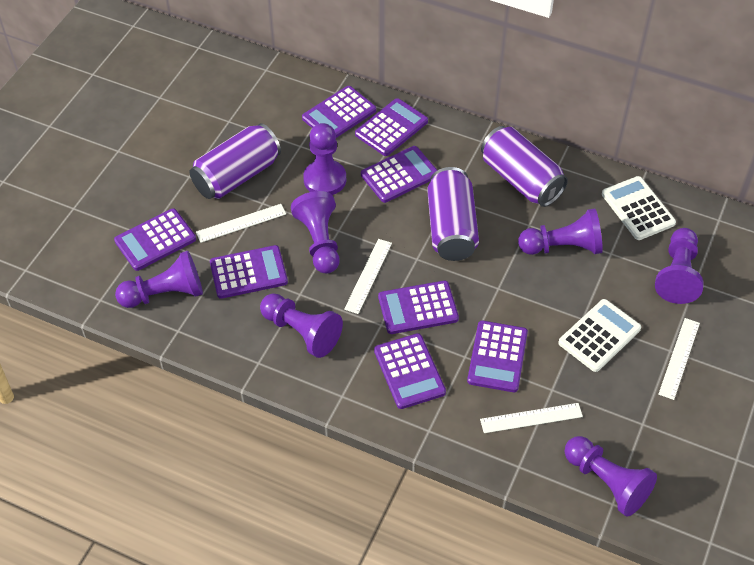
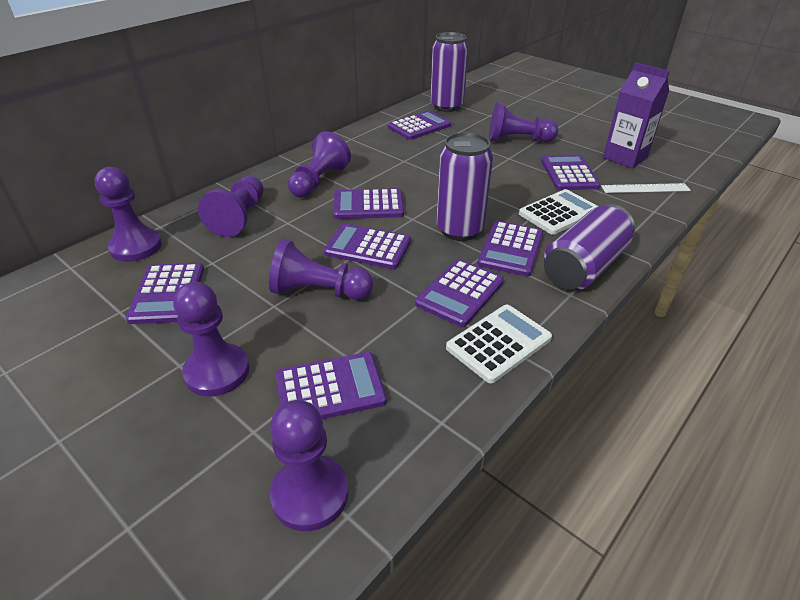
purple carton: 0 -> 1
white ruler: 4 -> 1

